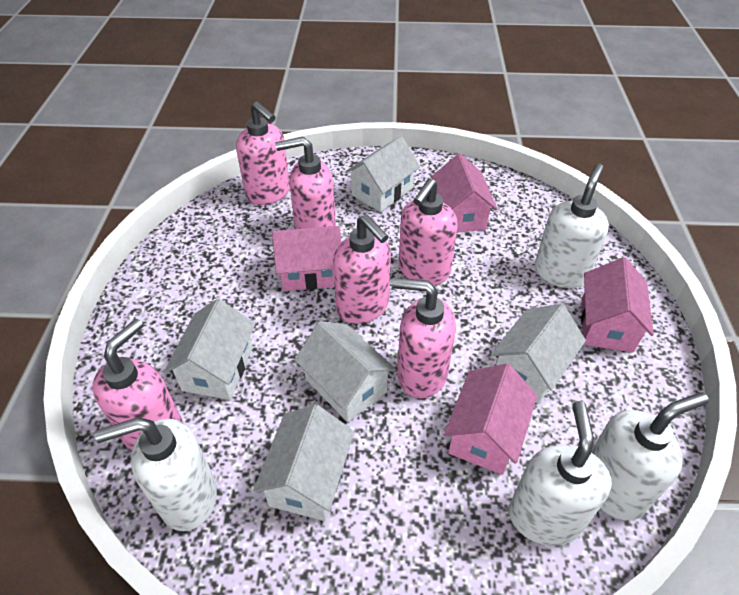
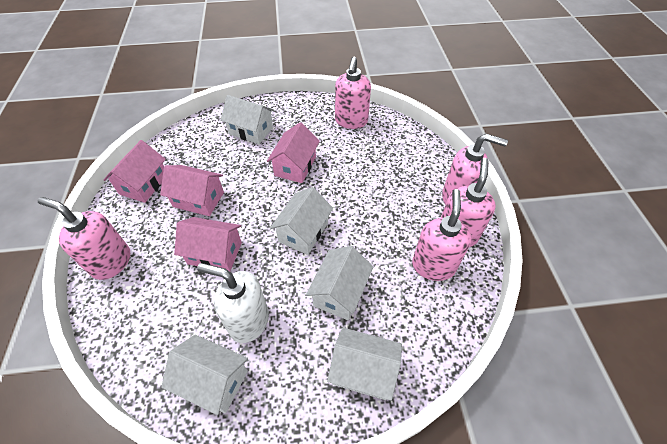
pink soap dispenser: 6 -> 5
white soap dispenser: 4 -> 1

